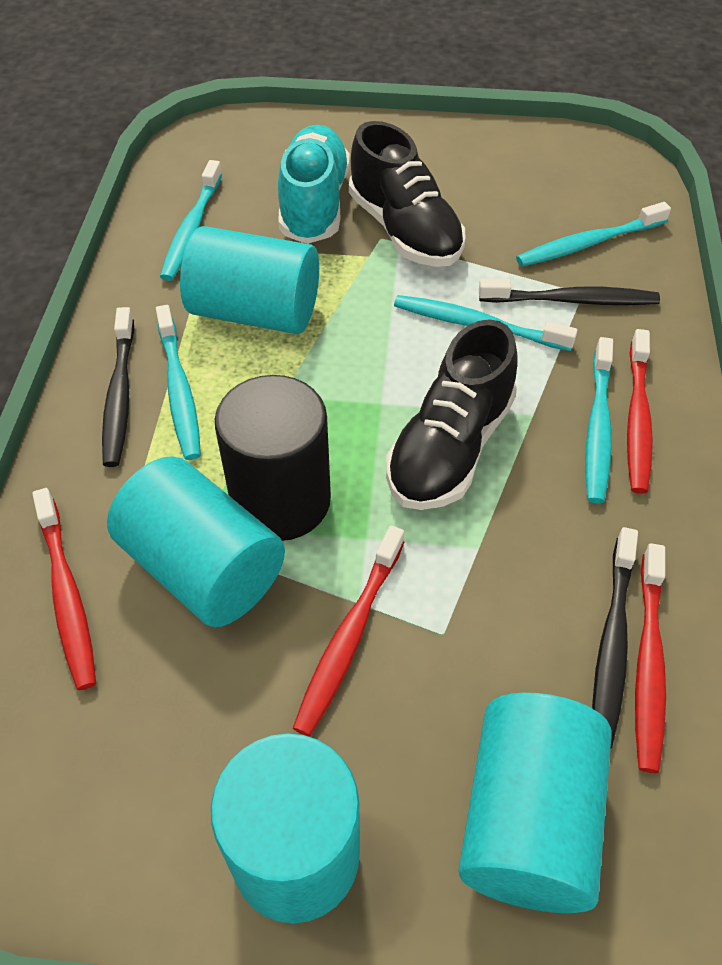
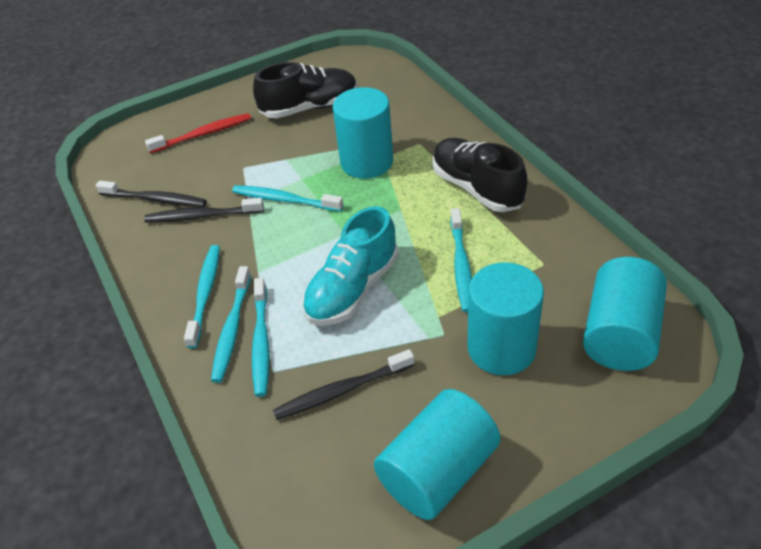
black cylinder: 1 -> 0
red toothbrush: 4 -> 1

